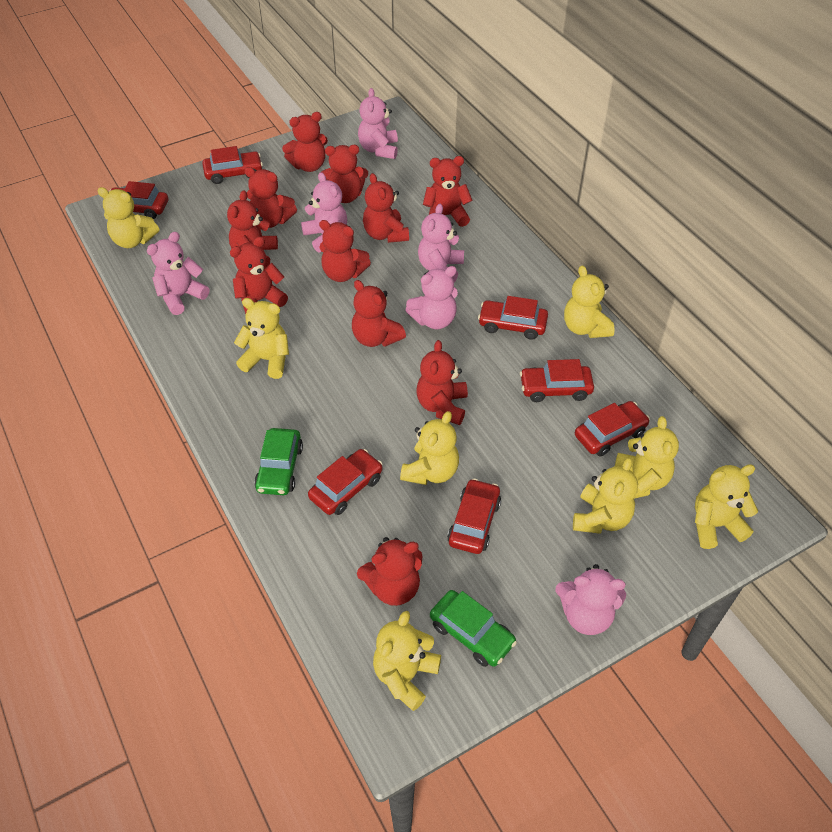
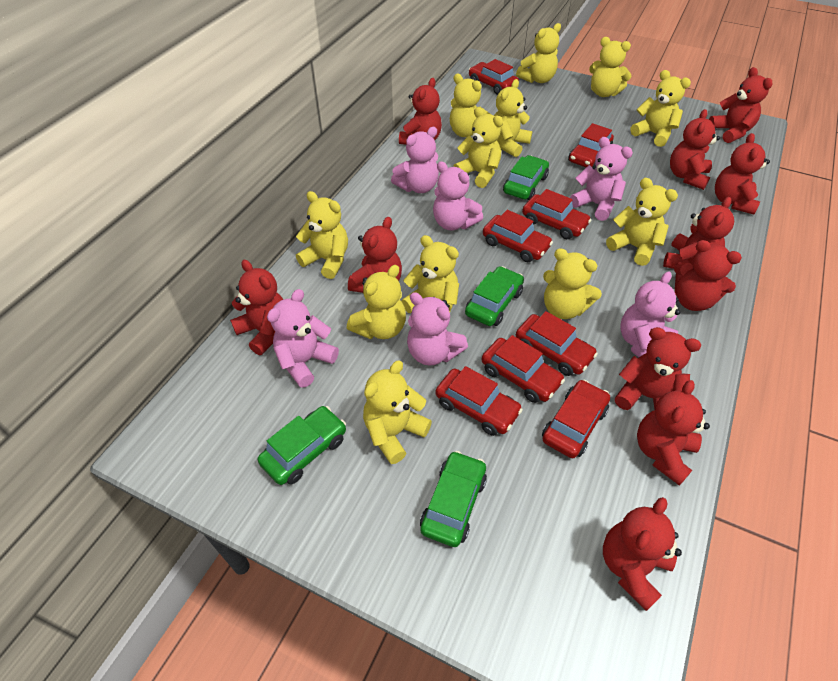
green car: 2 -> 4
red car: 7 -> 8
yellow teddy bear: 8 -> 12

